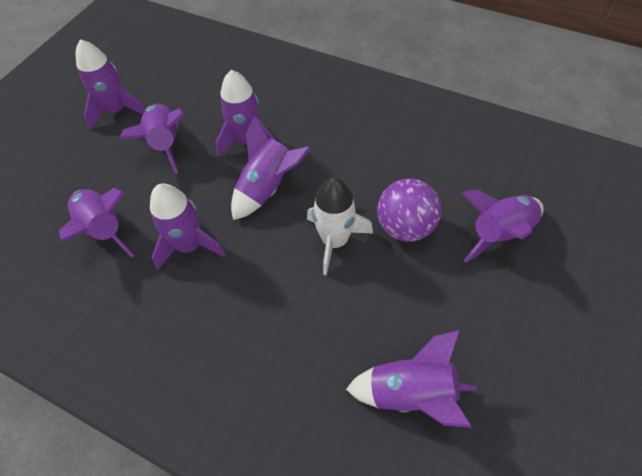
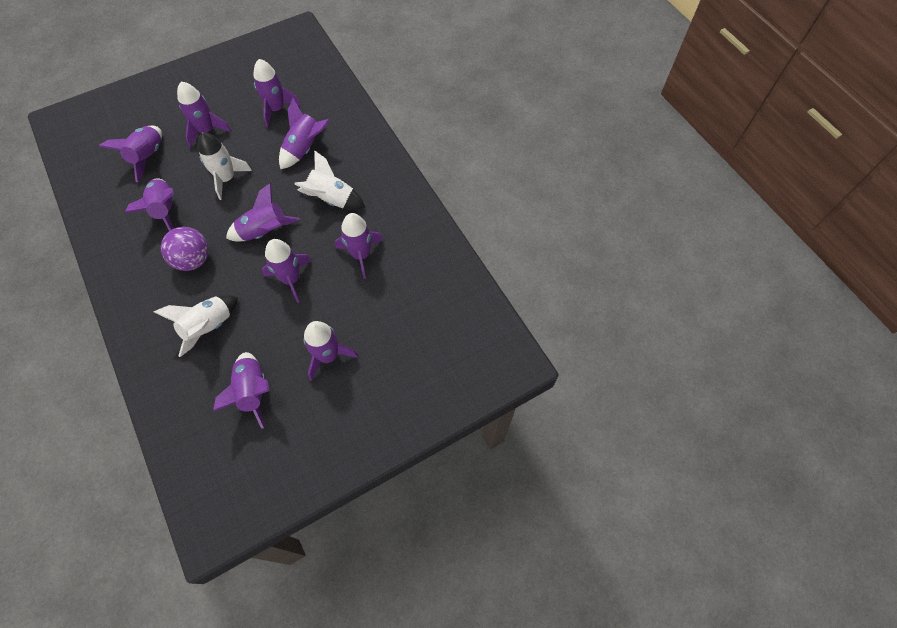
purple rocket: 8 -> 10
white rocket: 1 -> 3

